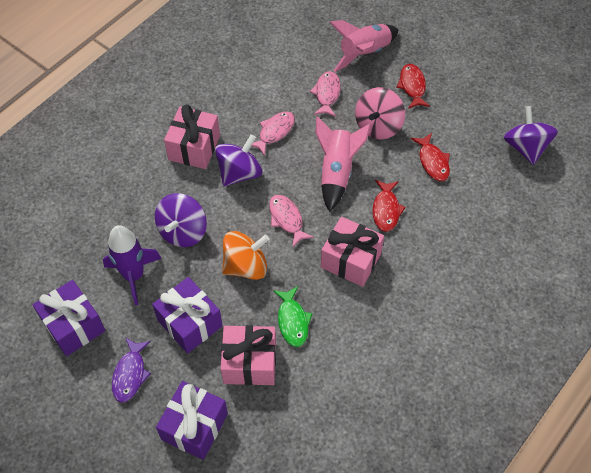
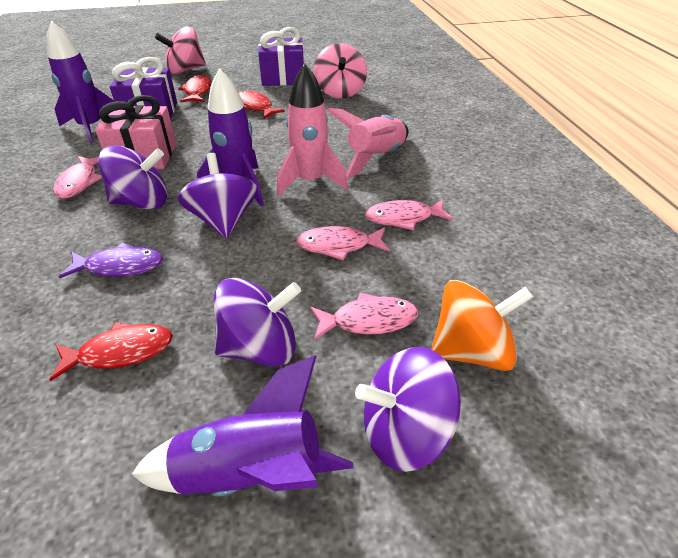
green fish: 1 -> 0
pink fish: 3 -> 4
pink gift: 3 -> 1
pink spinning top: 1 -> 2
purple gift: 3 -> 2
purple rocket: 1 -> 3
purple spinning top: 3 -> 4

